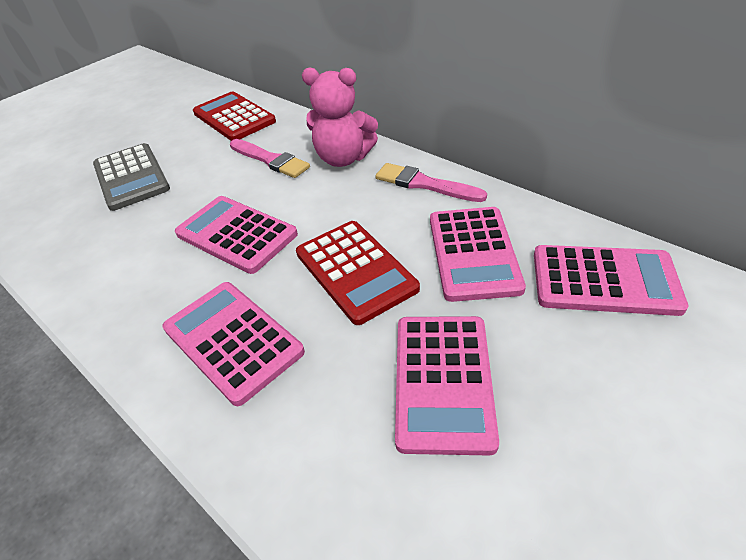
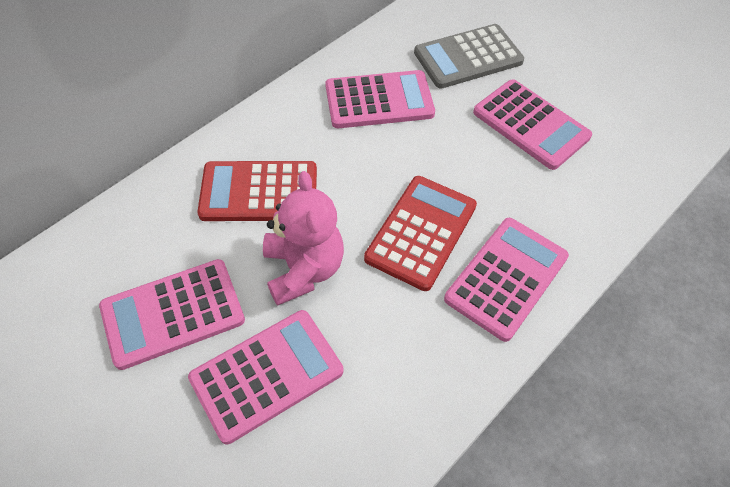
pink brush: 2 -> 0

